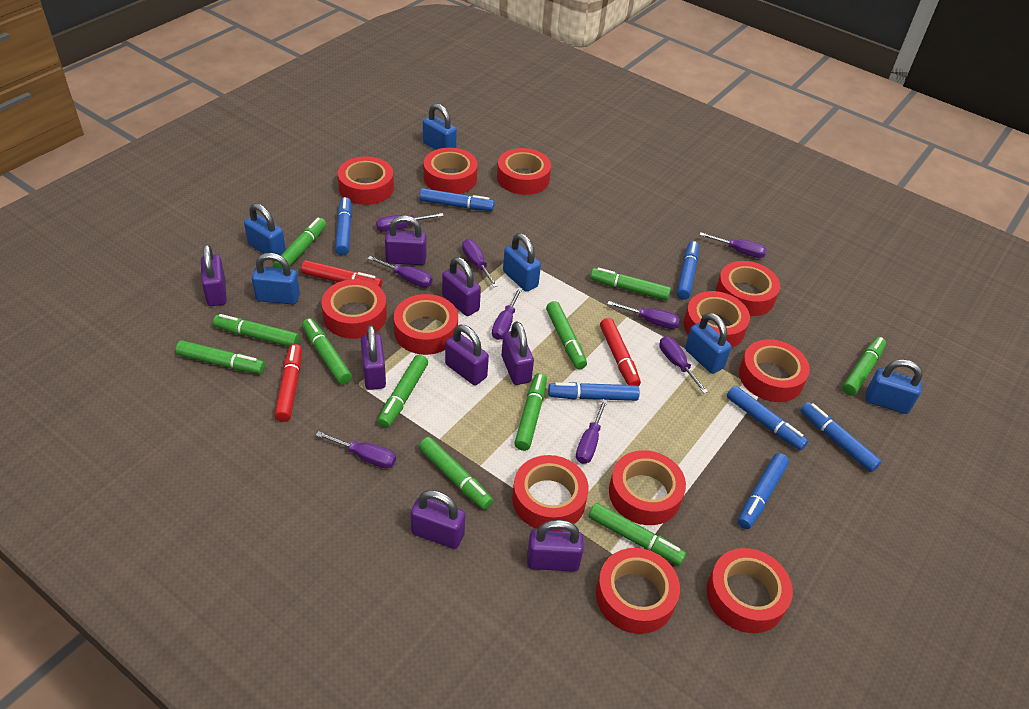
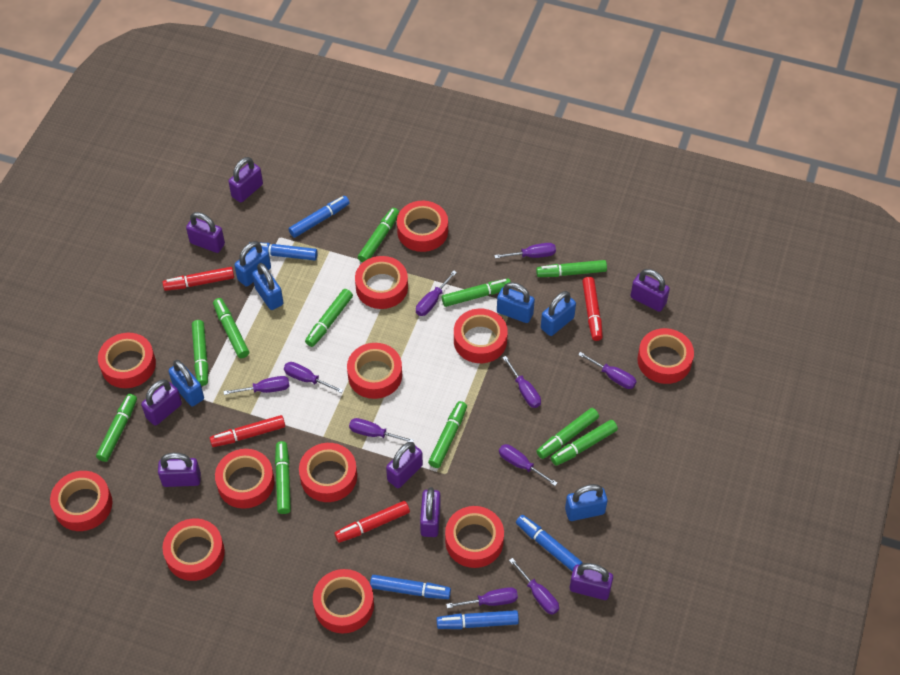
blue marker: 7 -> 5
purple screwdriver: 9 -> 10
red marker: 3 -> 4

